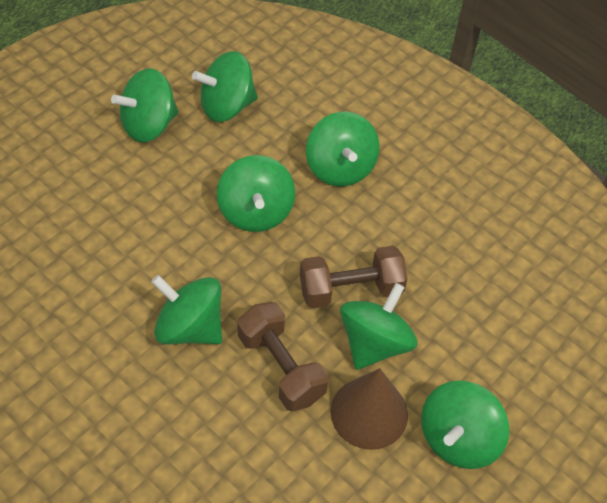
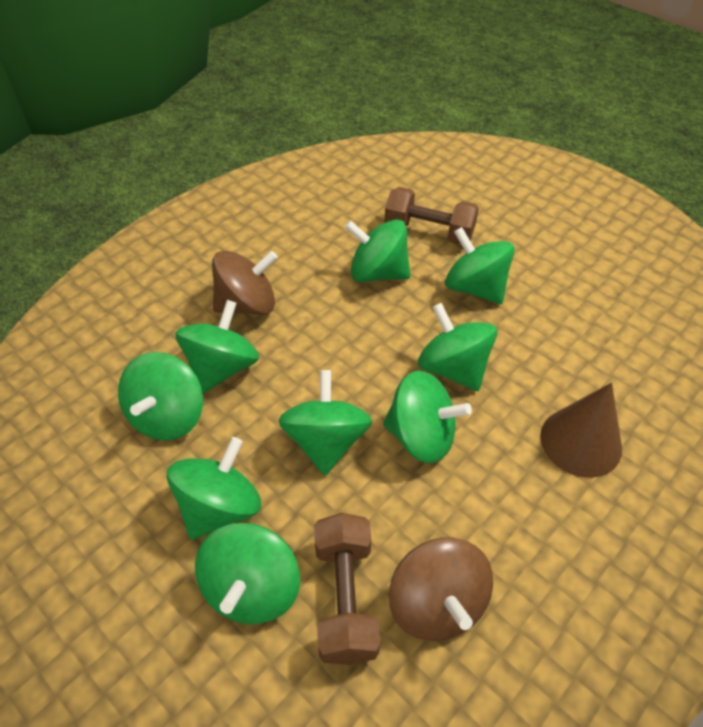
brown spinning top: 0 -> 2
green spinning top: 7 -> 9

